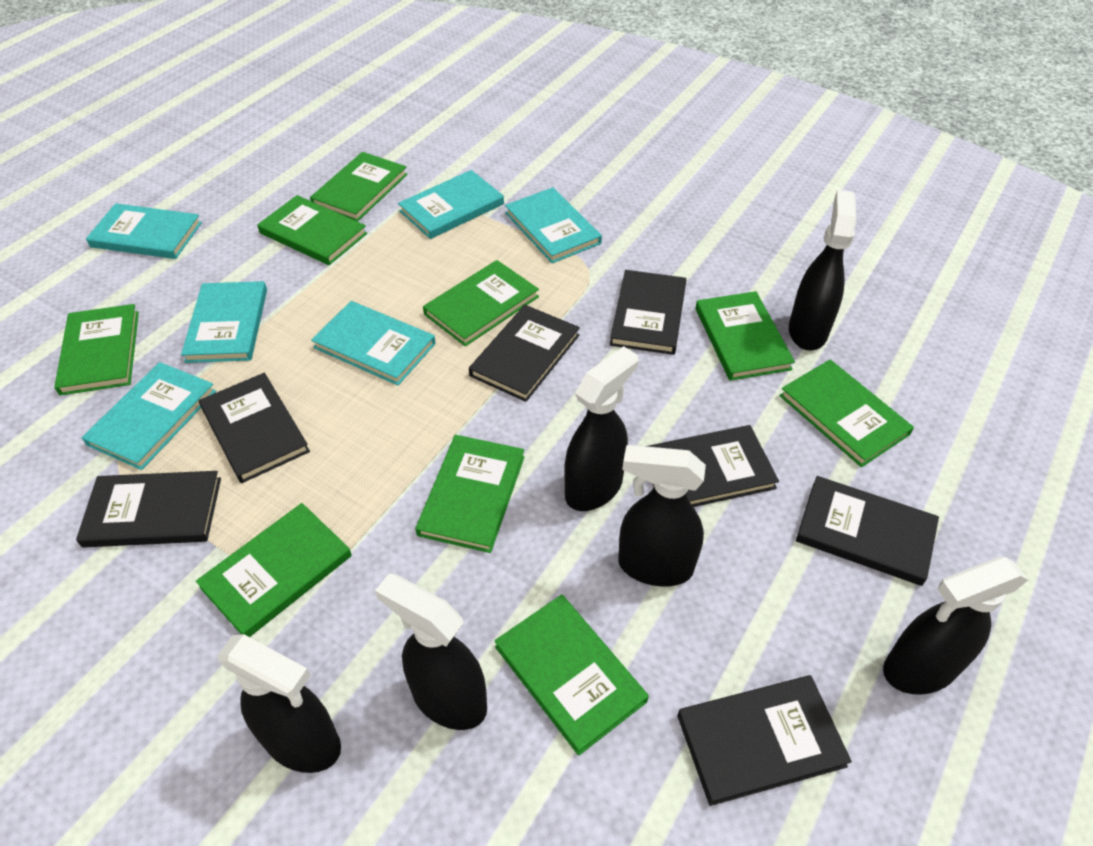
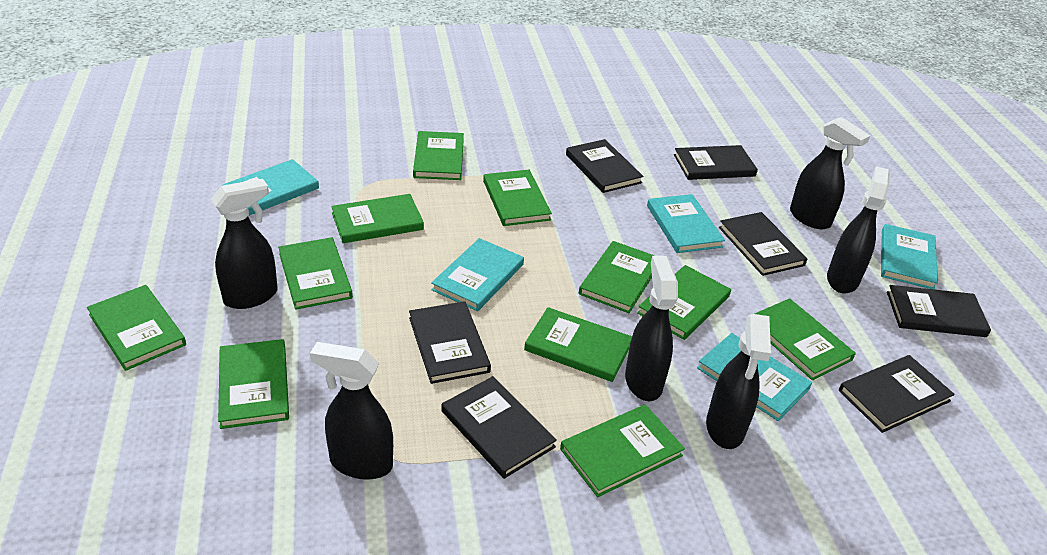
green book: 9 -> 11
turquoise book: 6 -> 5

